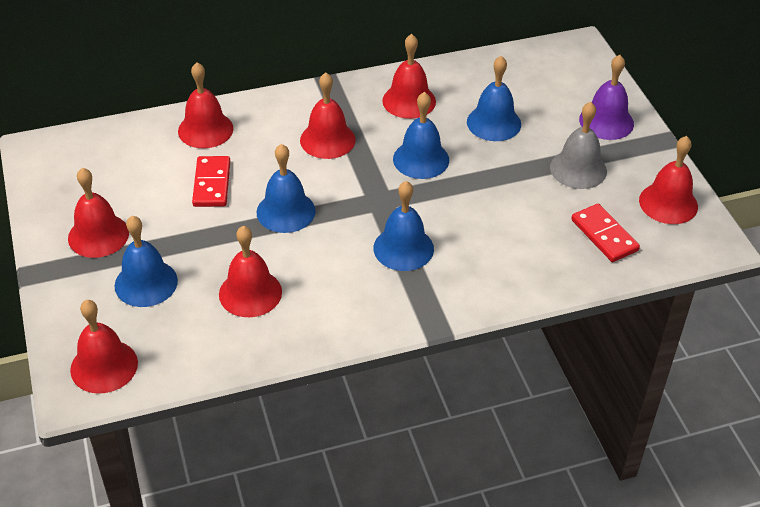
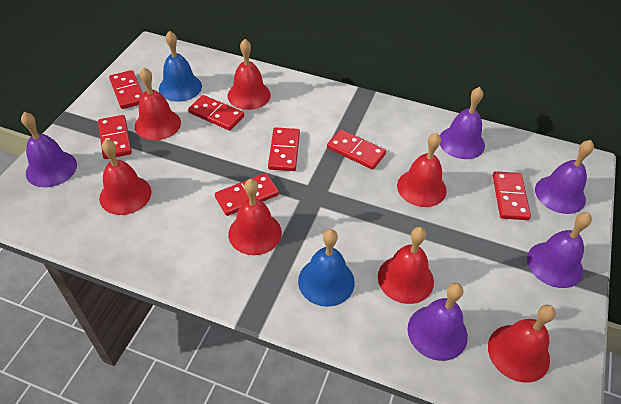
blue bell: 5 -> 2
grey bell: 1 -> 0
purple bell: 1 -> 5
red domino: 2 -> 7

